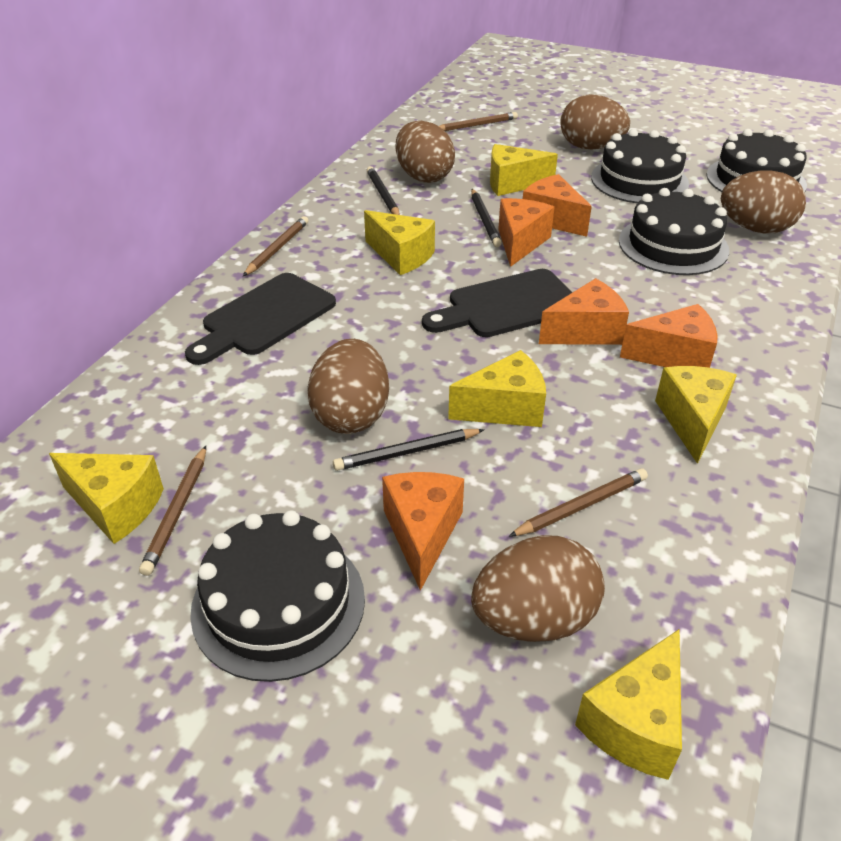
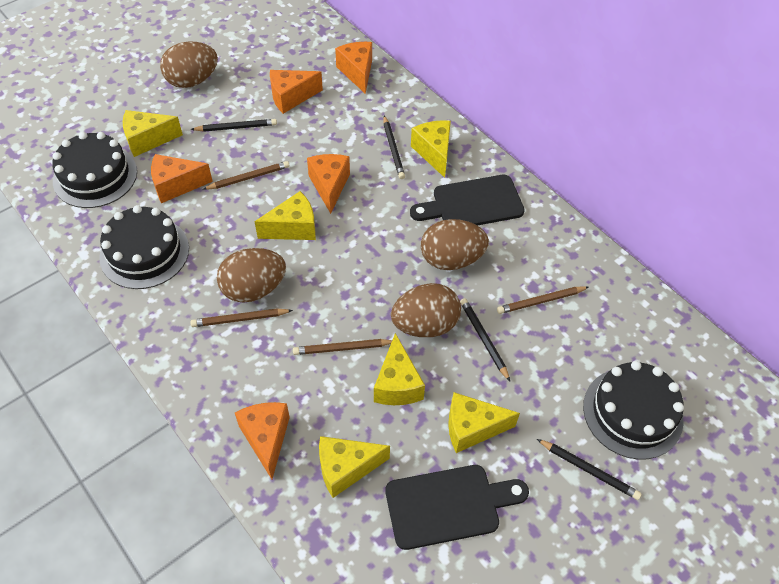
black cake: 4 -> 3
black pencil: 3 -> 4
brown egg: 5 -> 4

